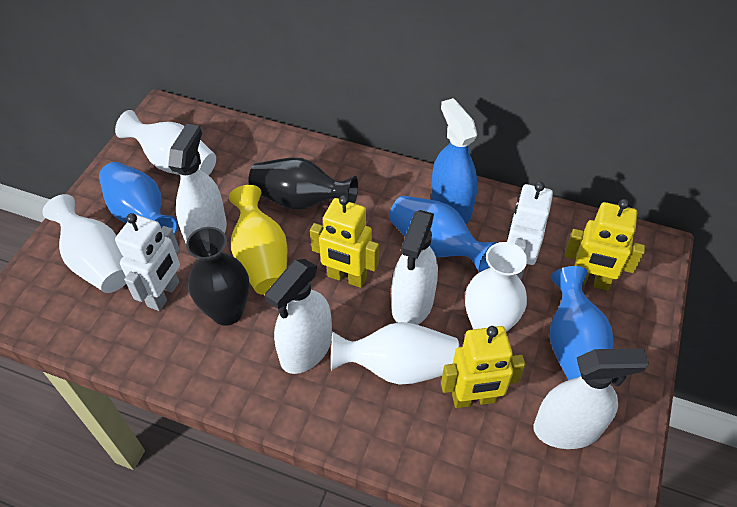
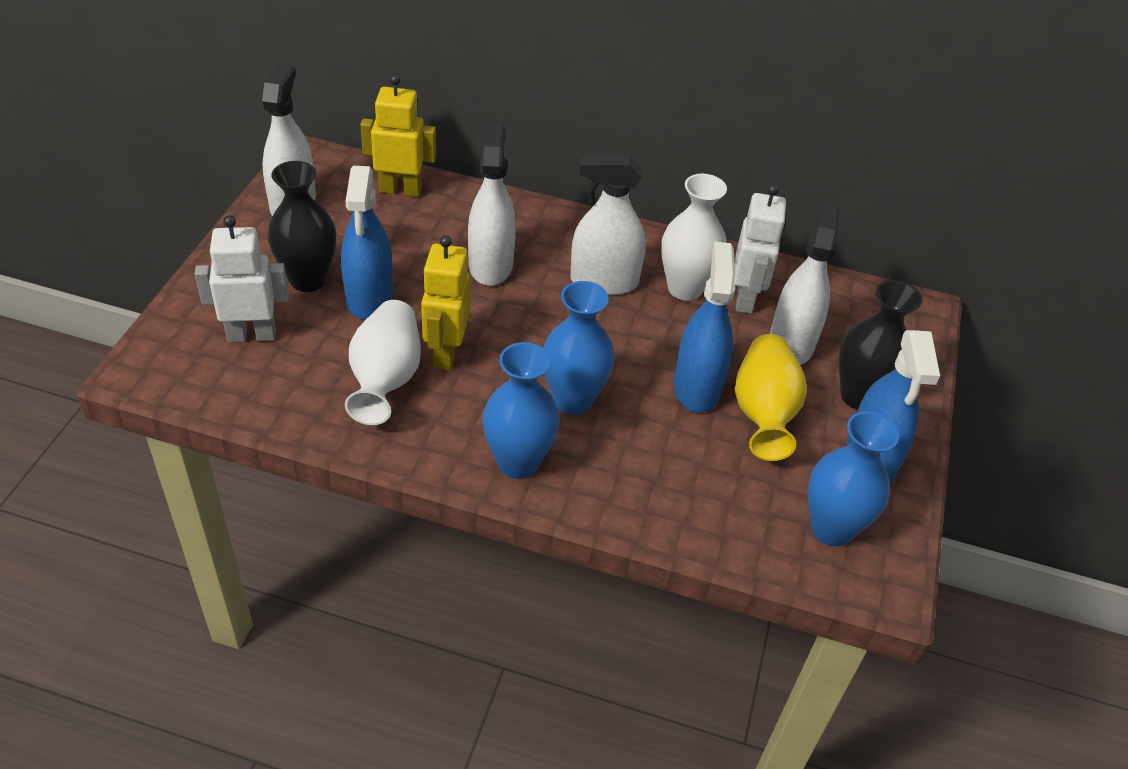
blue spray bottle: 1 -> 3
white vase: 4 -> 2
yellow robot: 3 -> 2

